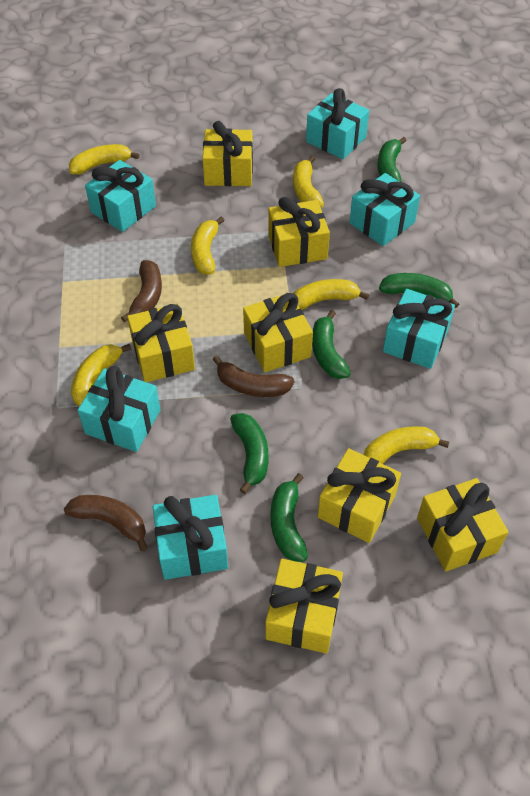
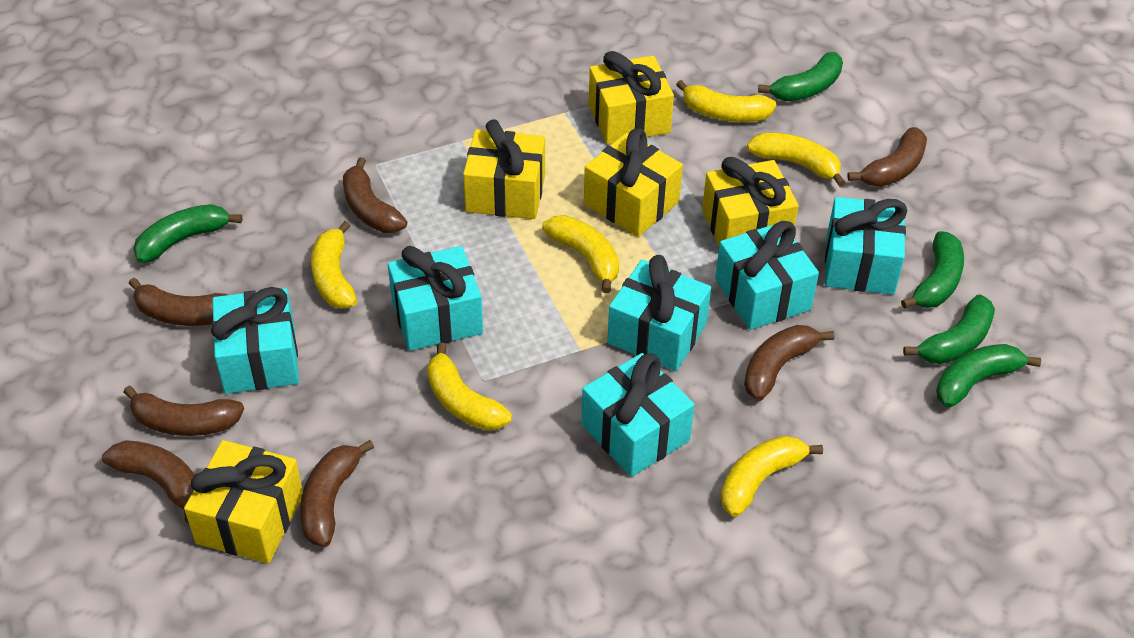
brown banana: 3 -> 7
yellow gift: 7 -> 5

